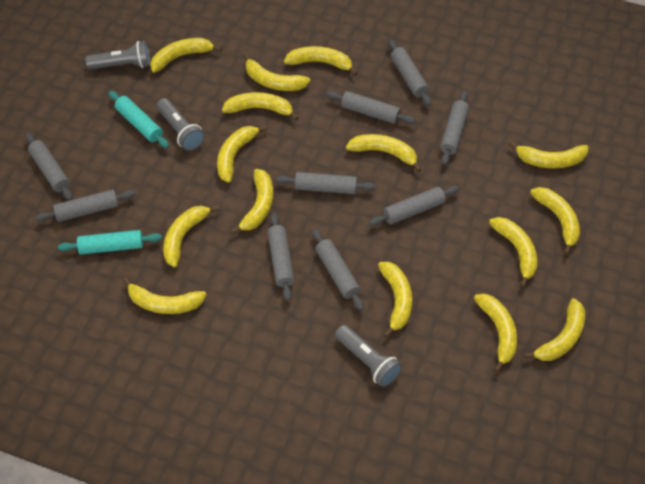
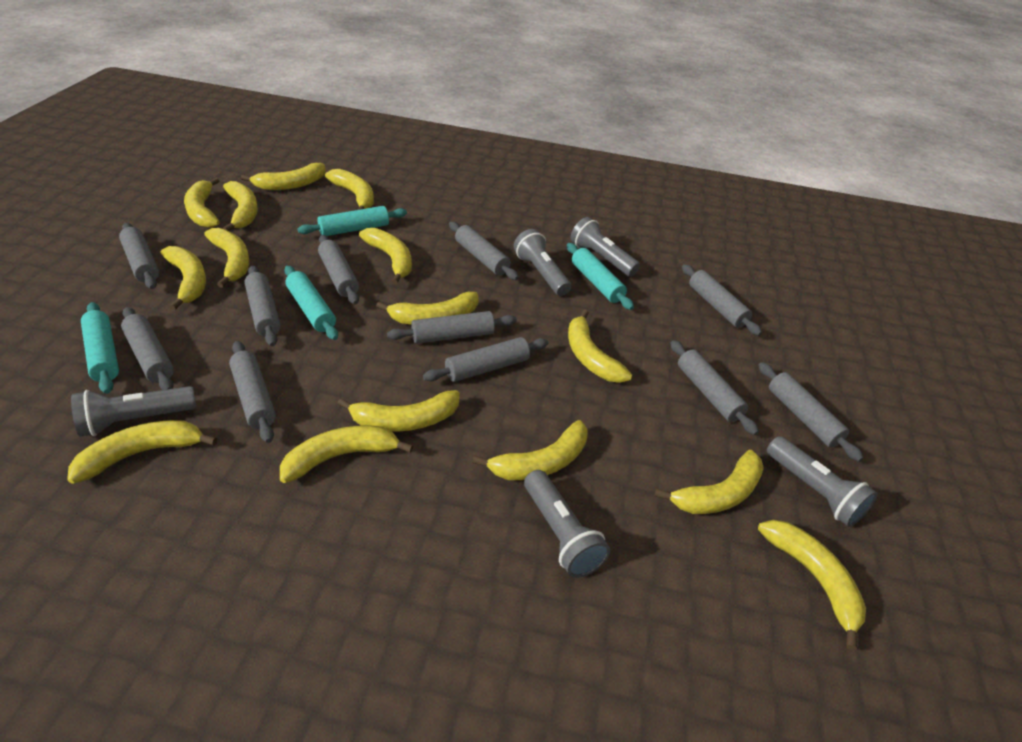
grey flashlight: 3 -> 5
grey rolling pin: 9 -> 11
turquoise rolling pin: 2 -> 4

